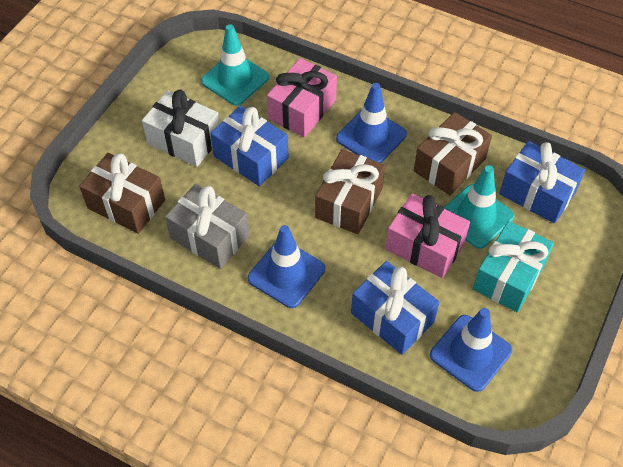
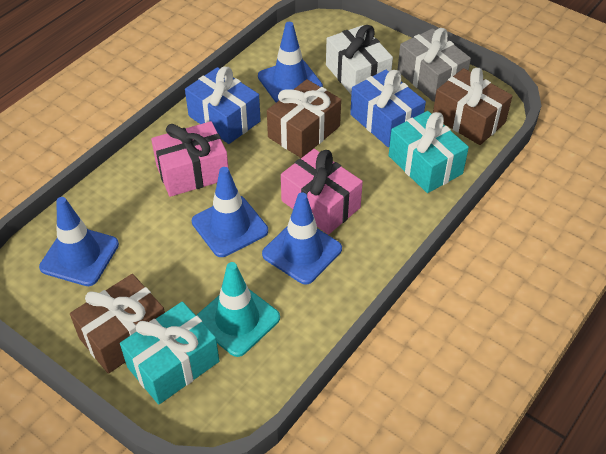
blue gift: 3 -> 2
blue traffic cone: 3 -> 4
turquoise gift: 1 -> 2
turquoise traffic cone: 2 -> 1

